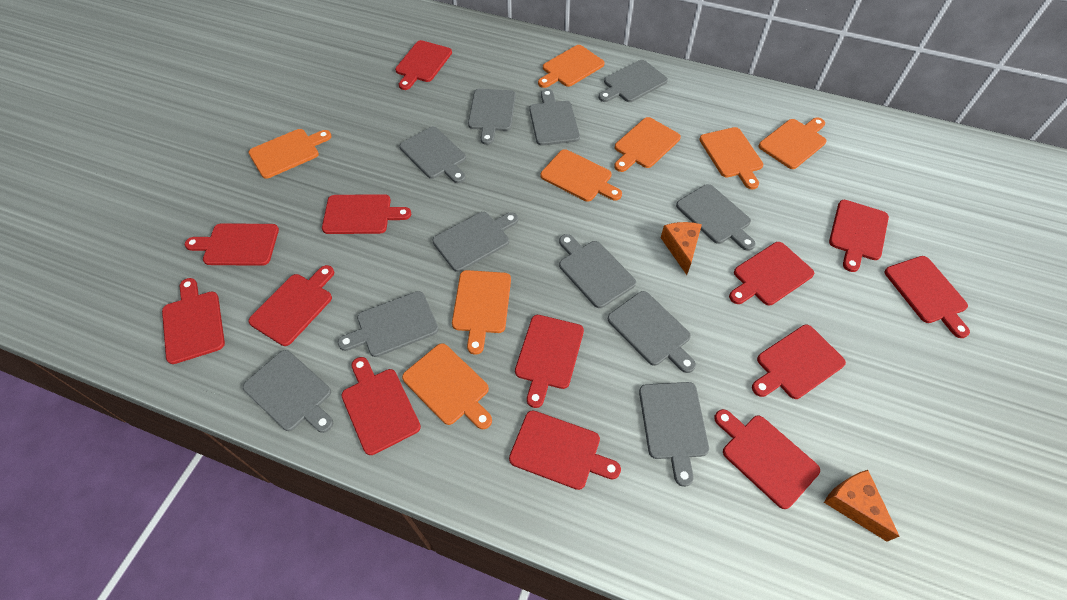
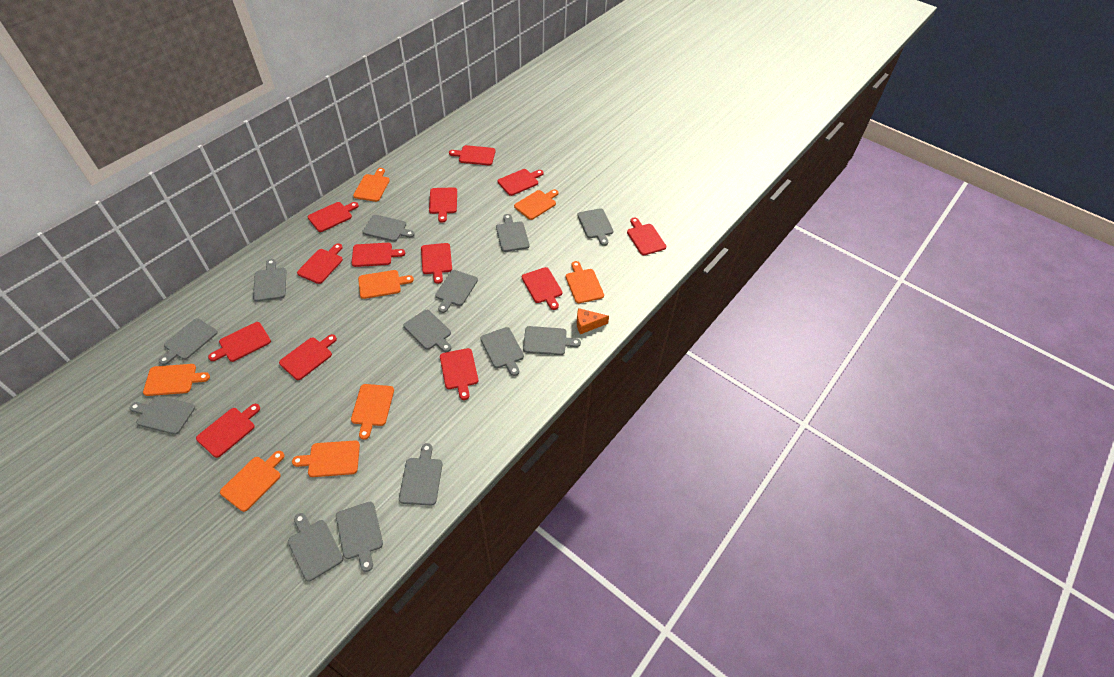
grey cutting board: 11 -> 13
orange cheese: 2 -> 1

